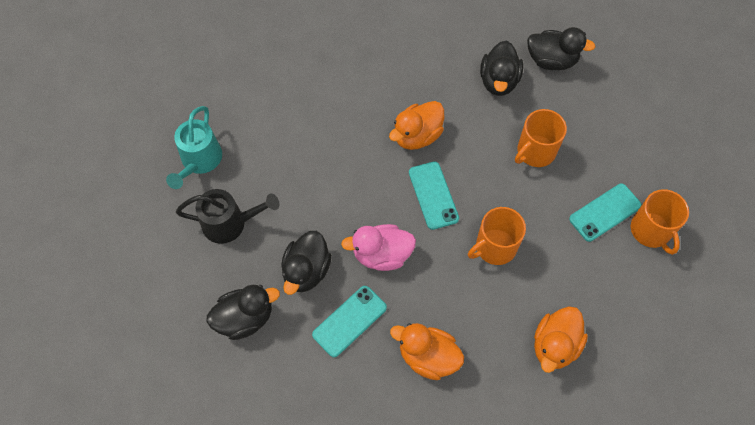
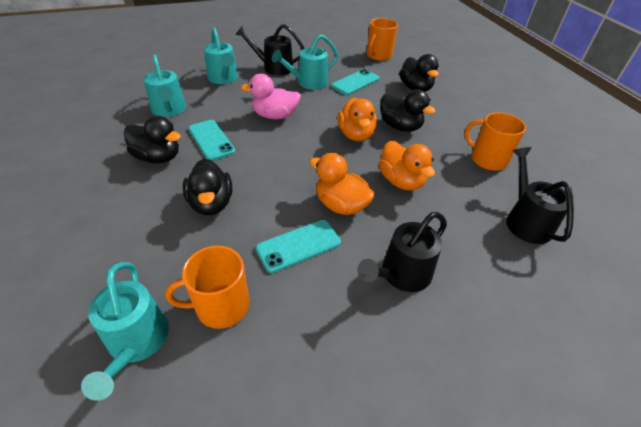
black watering can: 1 -> 3
turquoise watering can: 1 -> 4

